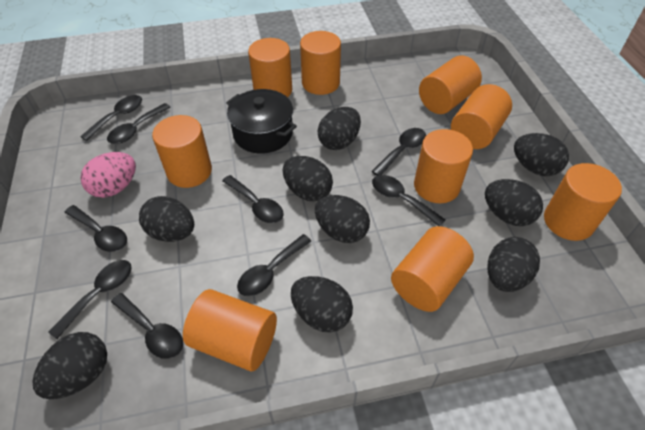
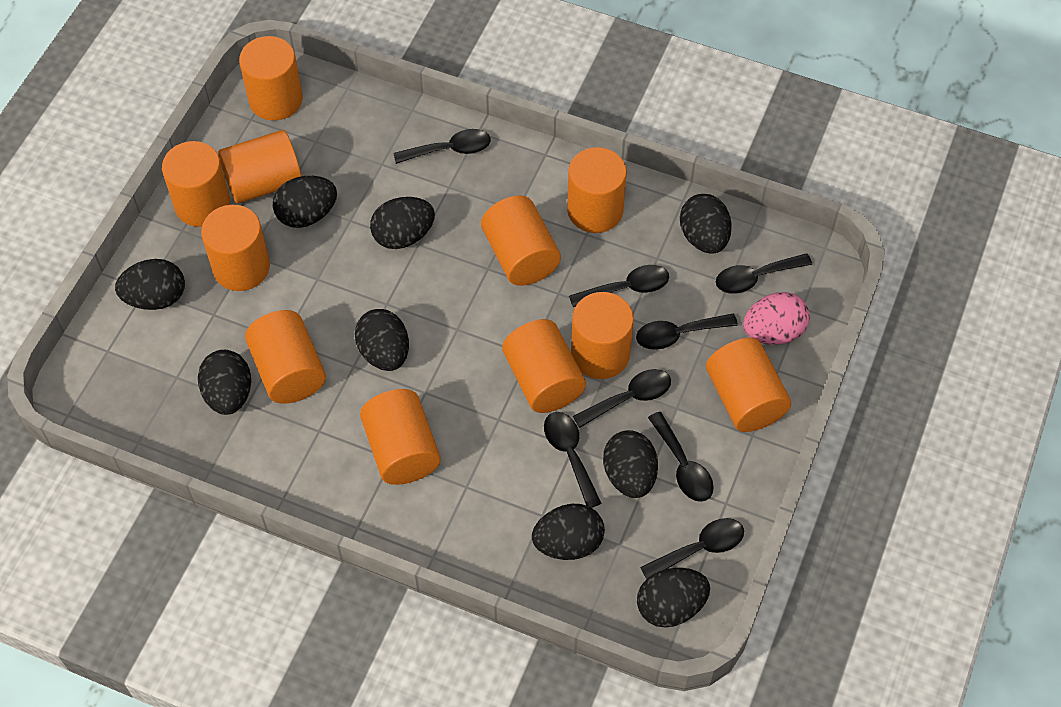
black pot: 1 -> 0
black spoon: 9 -> 8
orange cylinder: 9 -> 11

